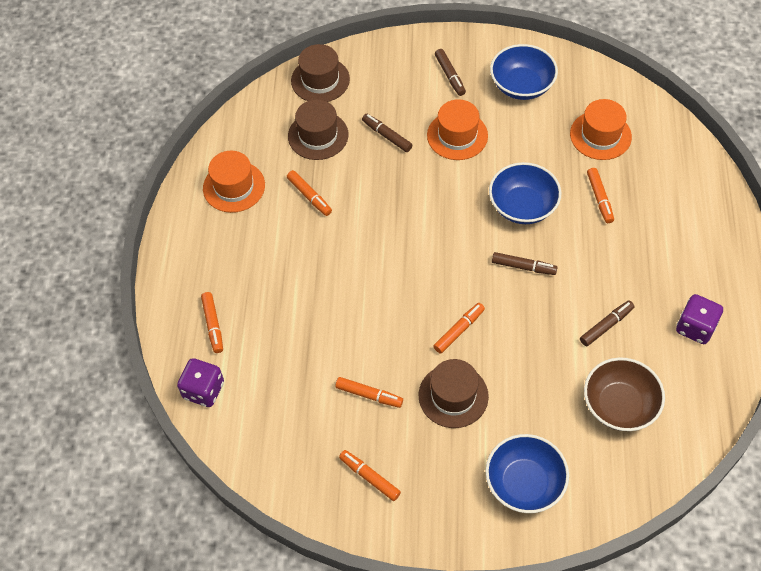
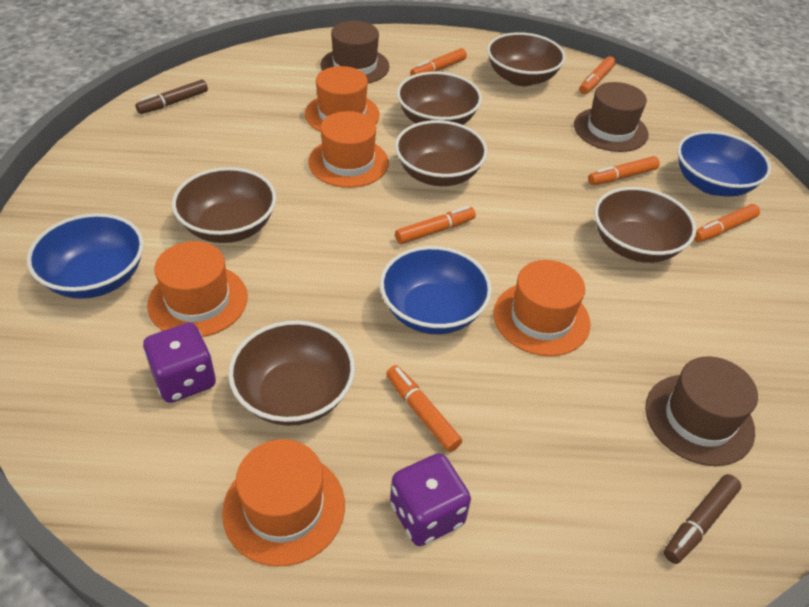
brown bowl: 1 -> 6
brown marker: 4 -> 2
orange hat: 3 -> 5

